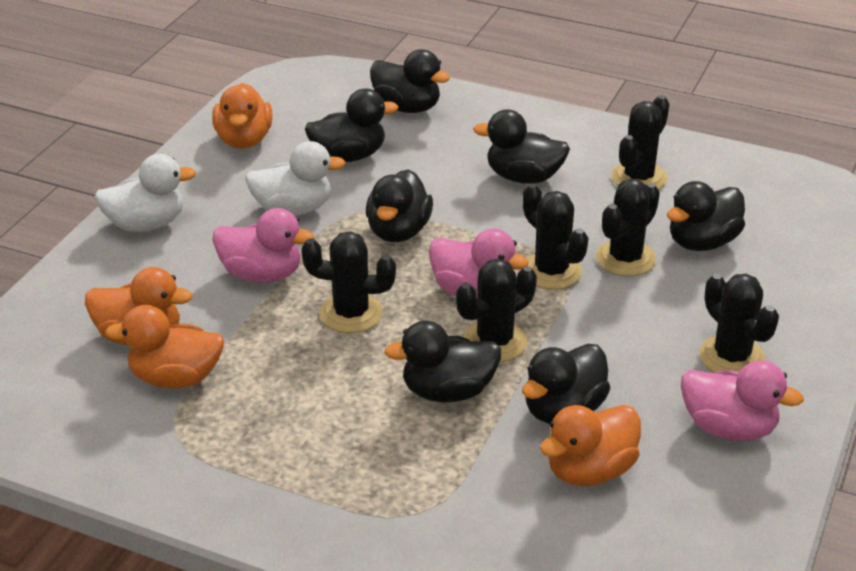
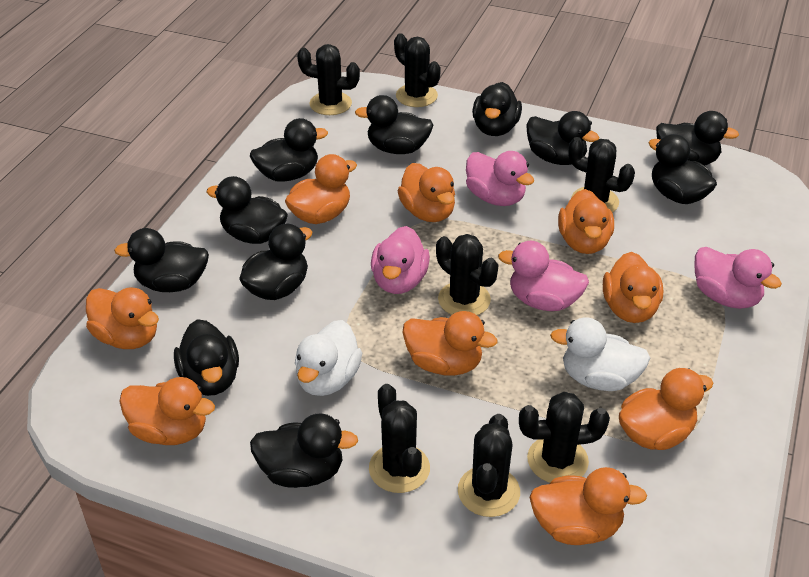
black cactus: 6 -> 7
black duck: 7 -> 11
orange duck: 4 -> 9
pink duck: 3 -> 4

